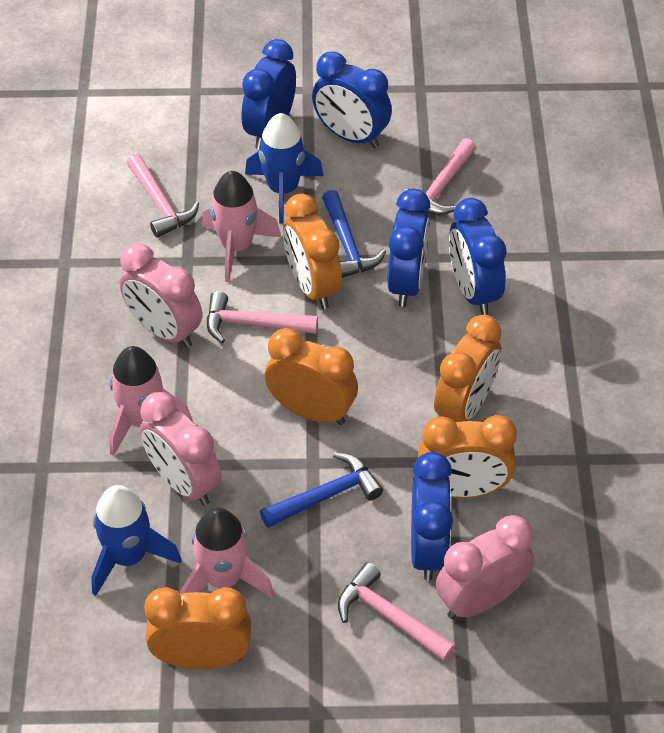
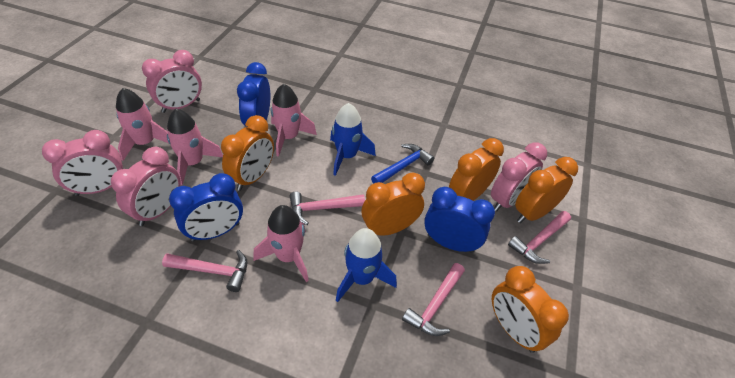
blue clock: 5 -> 3
blue hammer: 2 -> 1
pink clock: 3 -> 4
pink rocket: 3 -> 4

